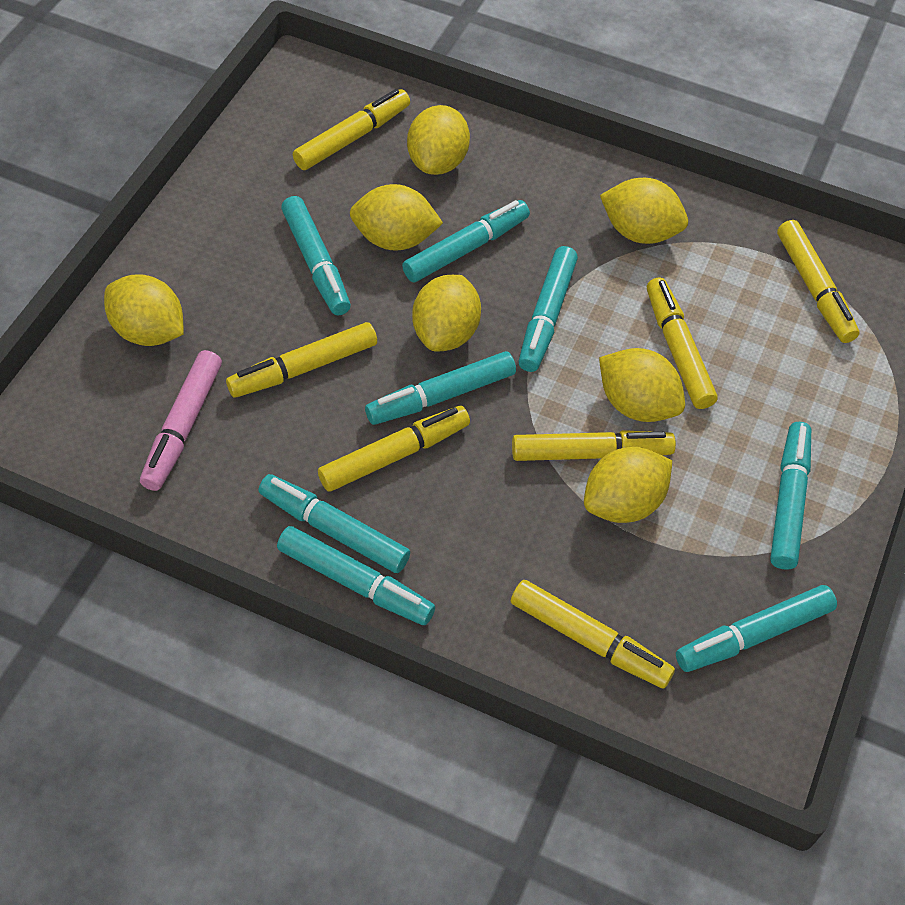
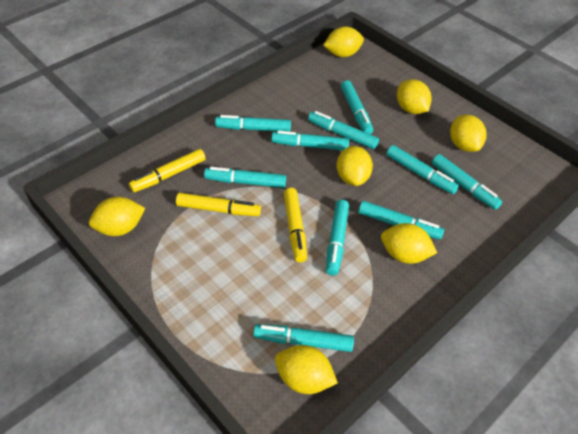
pink marker: 1 -> 0
turquoise marker: 8 -> 10
yellow marker: 7 -> 3

